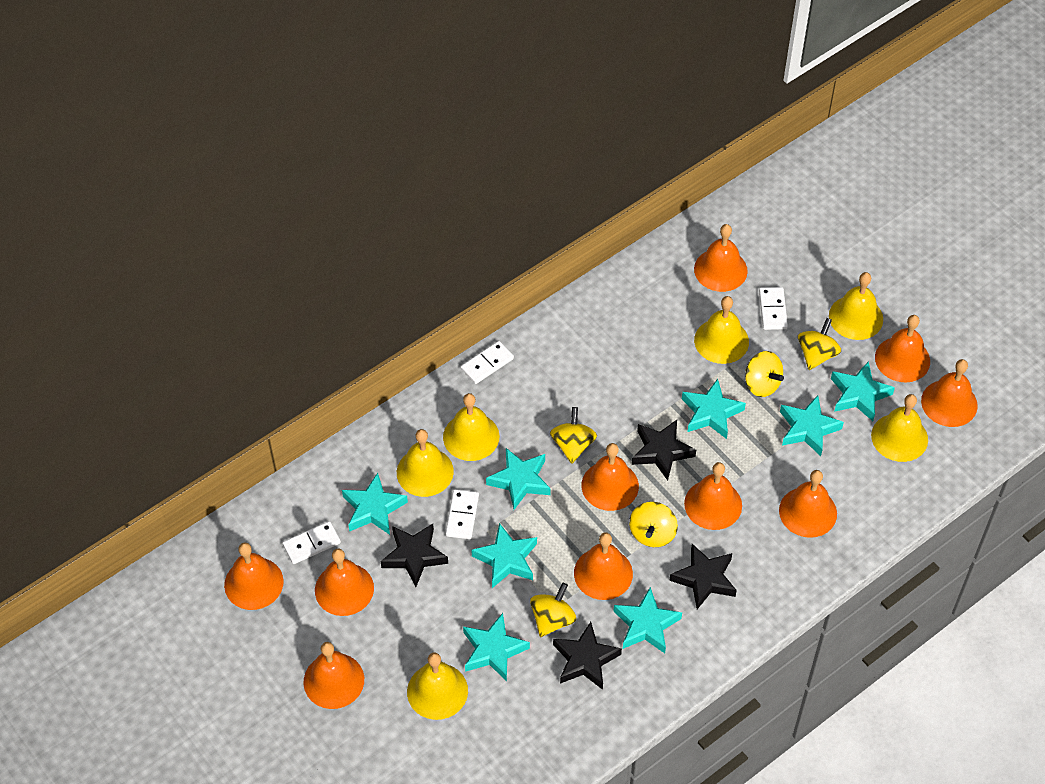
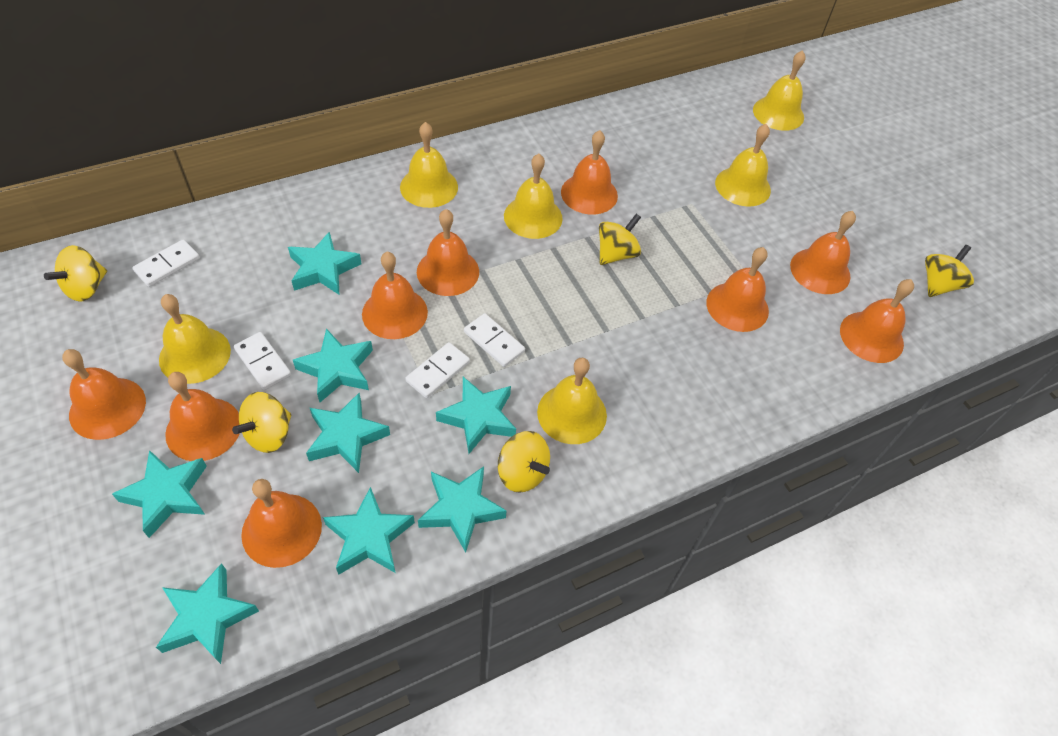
black star: 4 -> 0
orange bell: 10 -> 9

